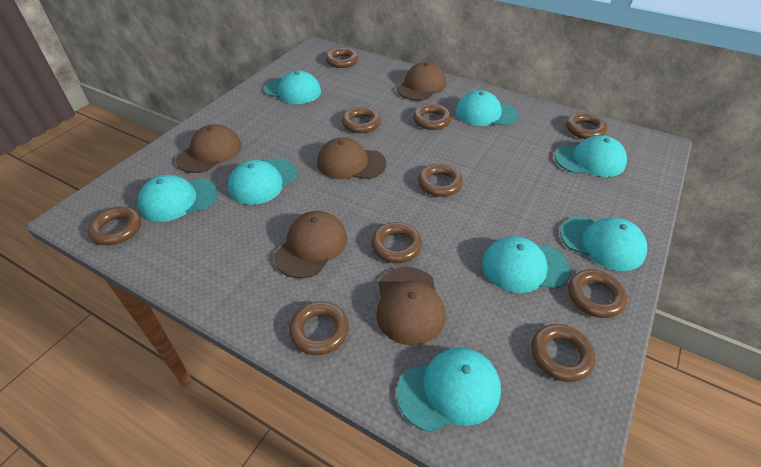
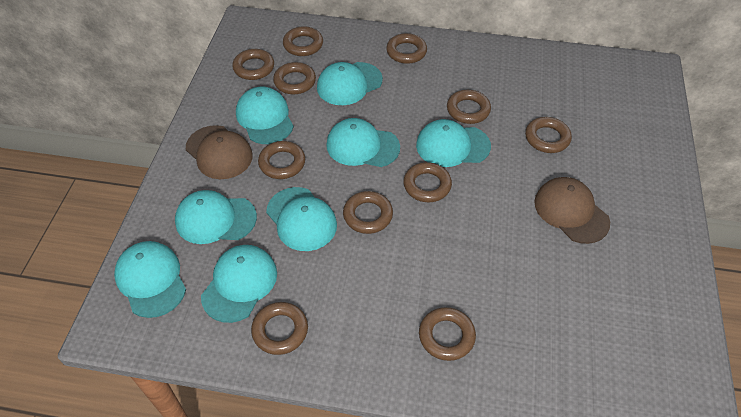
brown cap: 5 -> 2
brown ring: 10 -> 11

